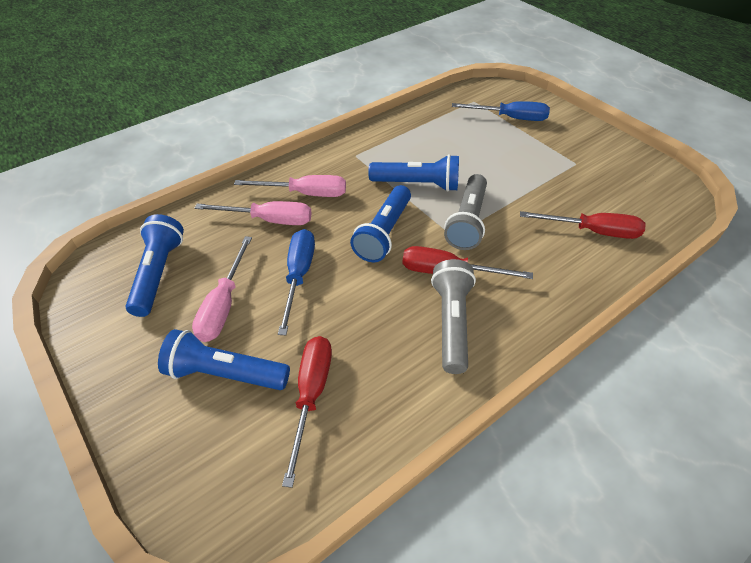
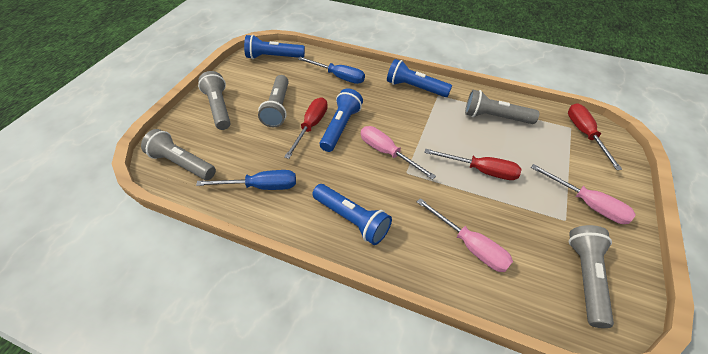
grey flashlight: 2 -> 5

